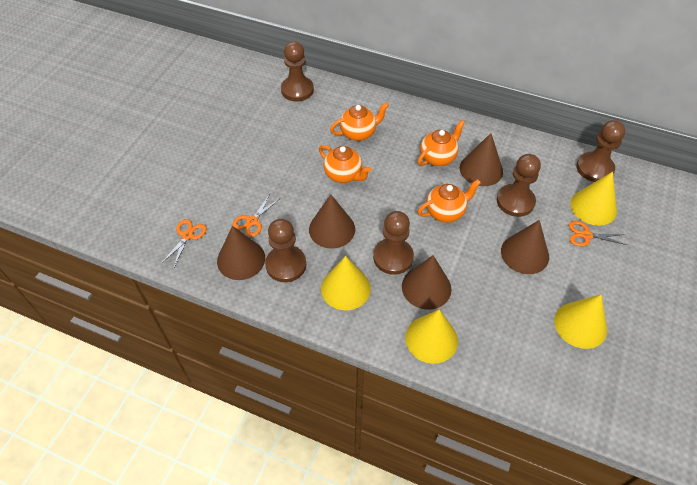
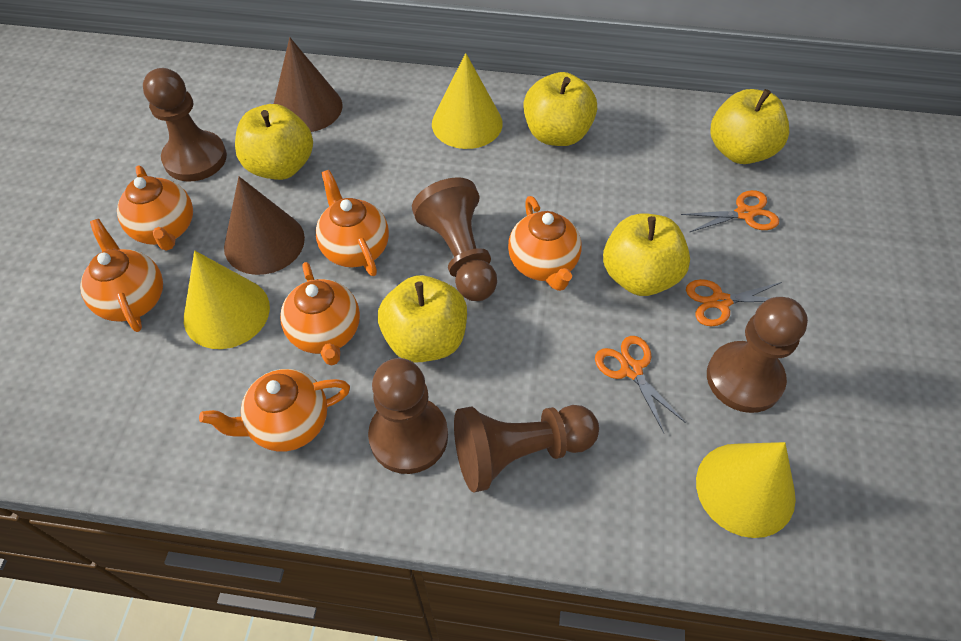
brown cone: 5 -> 2
orange teapot: 4 -> 6
yellow apple: 0 -> 5
yellow cone: 4 -> 3

